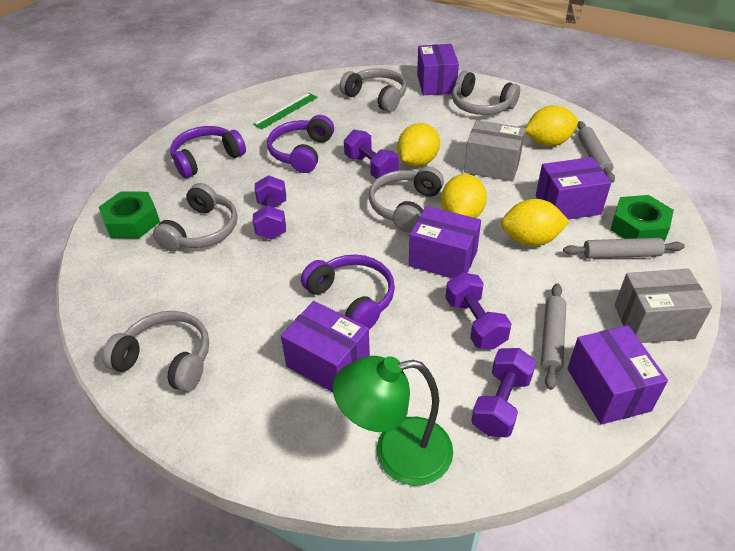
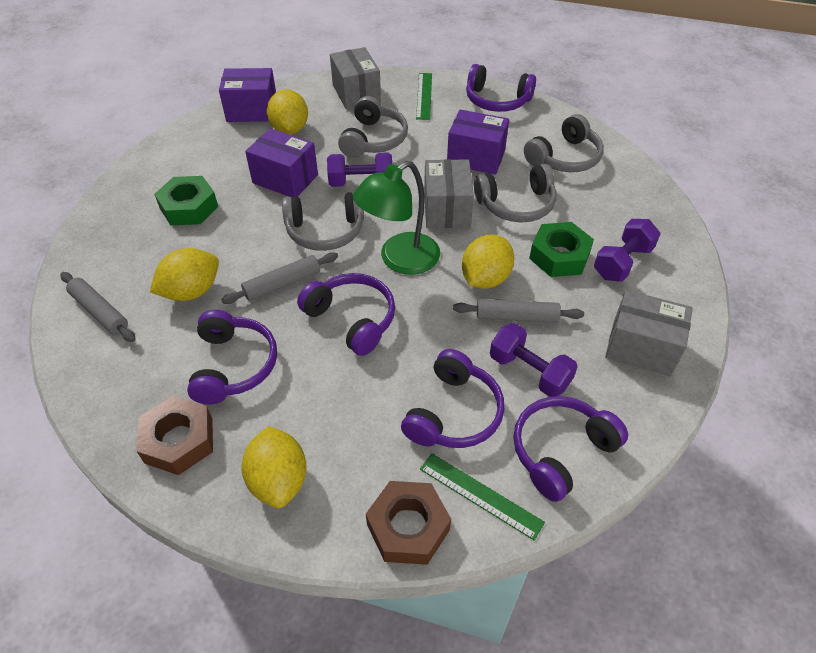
brown nut: 0 -> 2
green ruler: 1 -> 2
grey box: 2 -> 3
grey headphones: 5 -> 4
purple box: 5 -> 3
purple dumbbell: 4 -> 3
purple headphones: 3 -> 5

